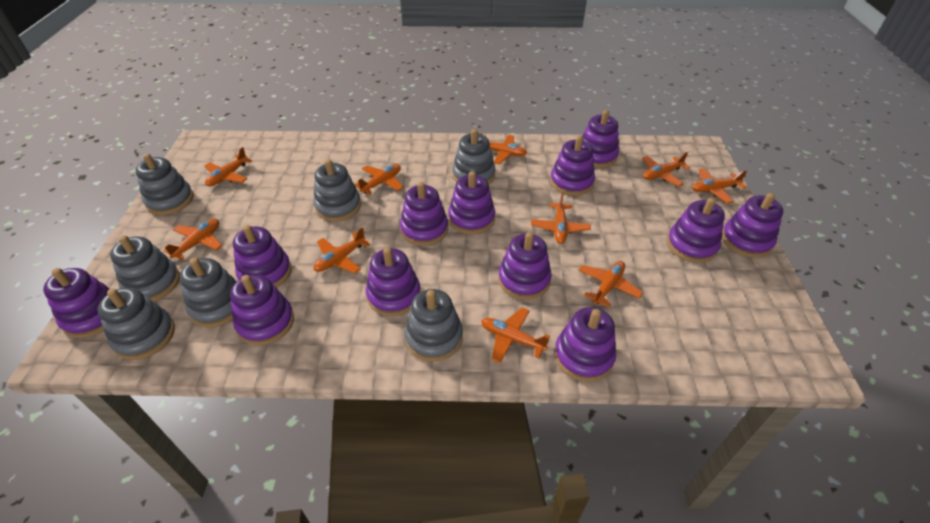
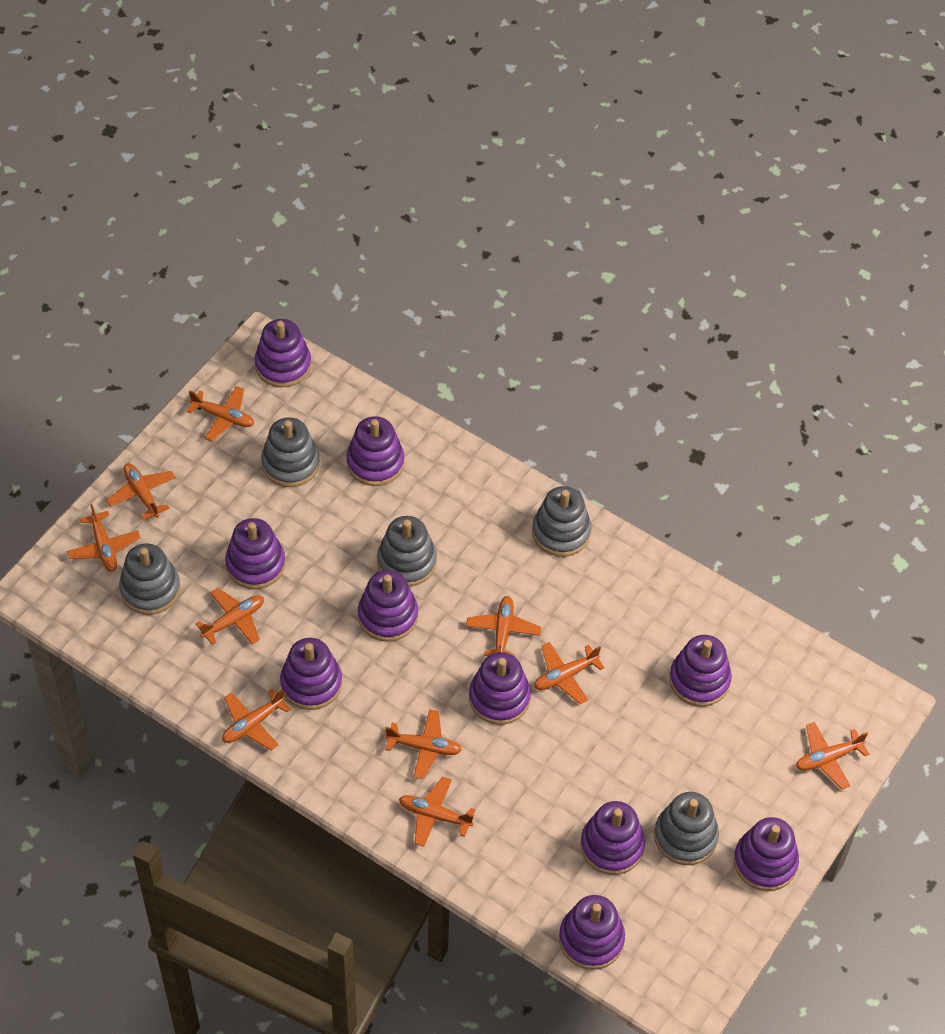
grey stacking toy: 7 -> 5
purple stacking toy: 12 -> 10

